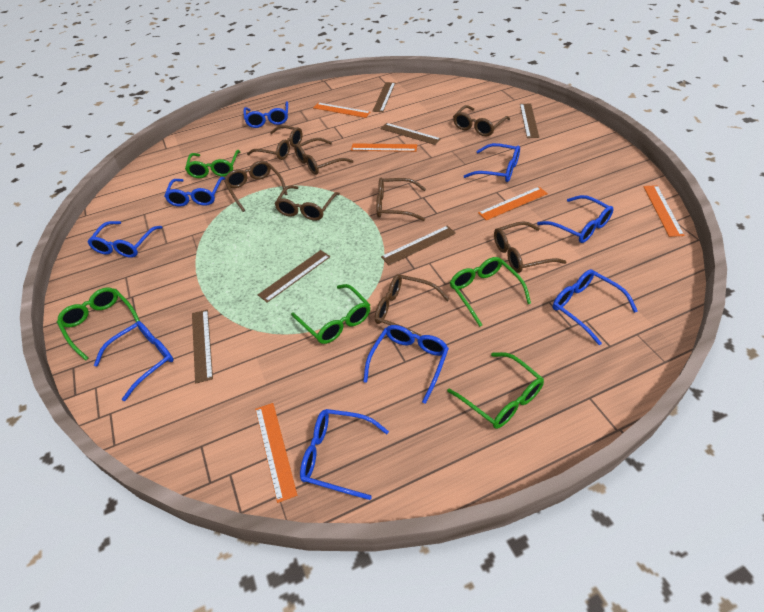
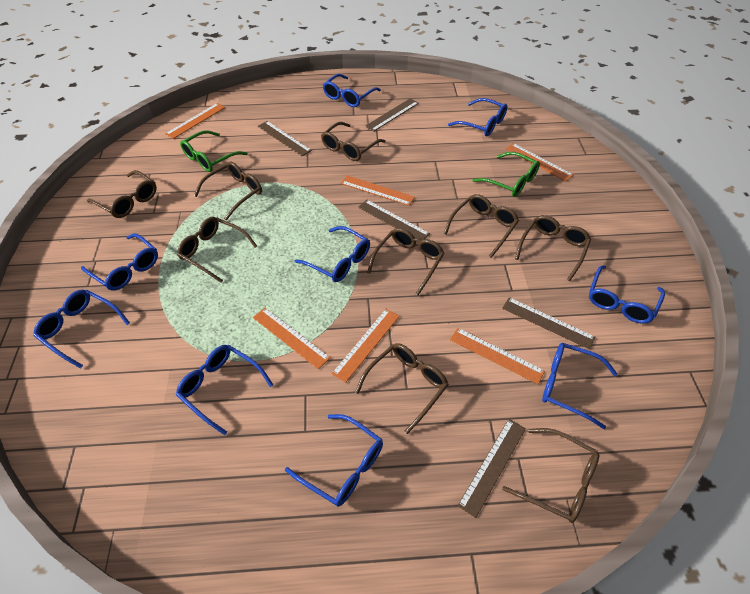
brown glasses: 8 -> 9
brown ruler: 6 -> 5
green glasses: 5 -> 2
orange ruler: 5 -> 6

